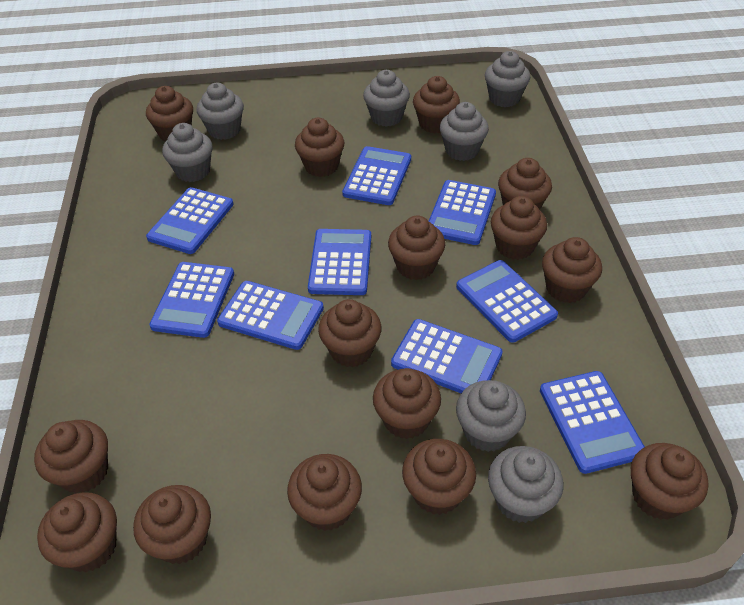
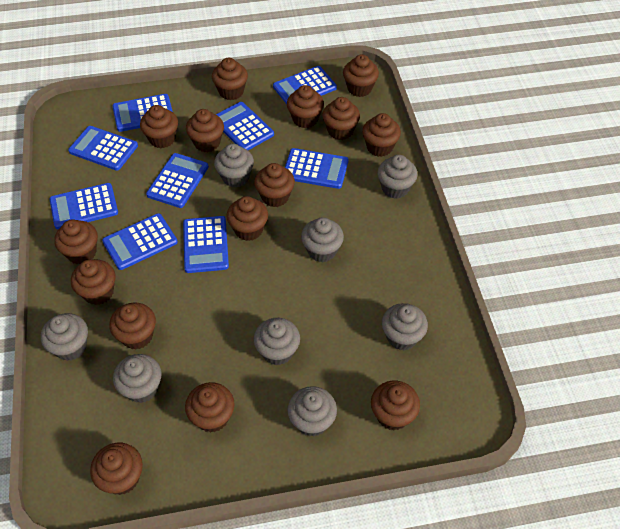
grey cupcake: 7 -> 8

